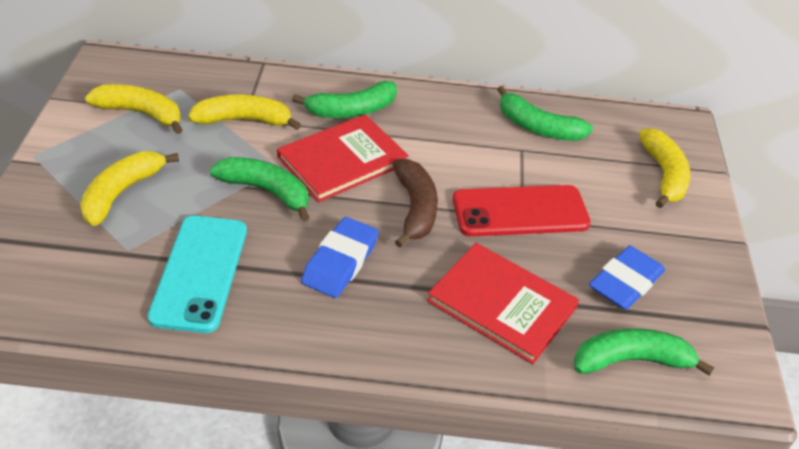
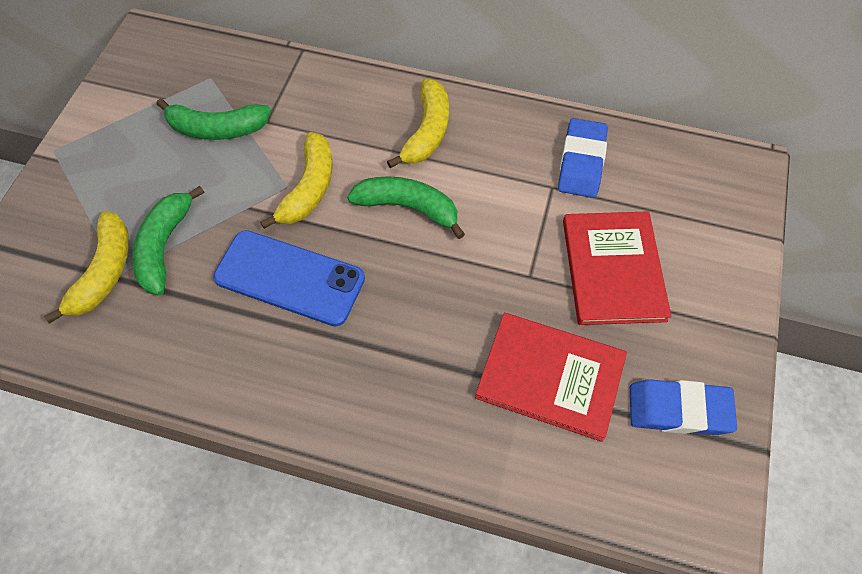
blue phone: 0 -> 1
brown banana: 1 -> 0
green banana: 4 -> 3
red phone: 1 -> 0
turquoise phone: 1 -> 0
yellow banana: 4 -> 3

